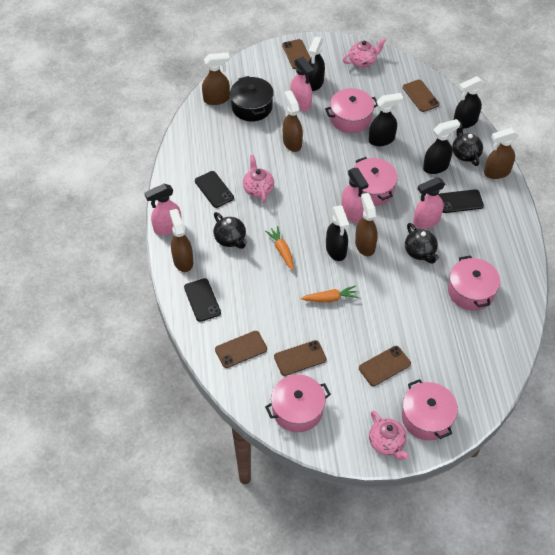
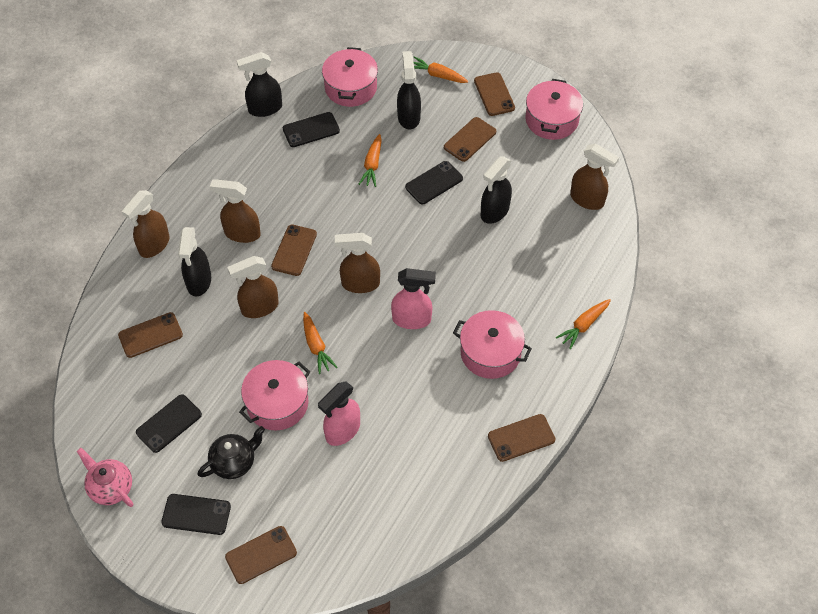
black phone: 3 -> 4
black pot: 1 -> 0
black spray bottle: 5 -> 4
black teapot: 3 -> 1
brown phone: 5 -> 6
orange carrot: 2 -> 4
pink pot: 5 -> 4
pink spray bottle: 4 -> 2
pink teapot: 3 -> 1

